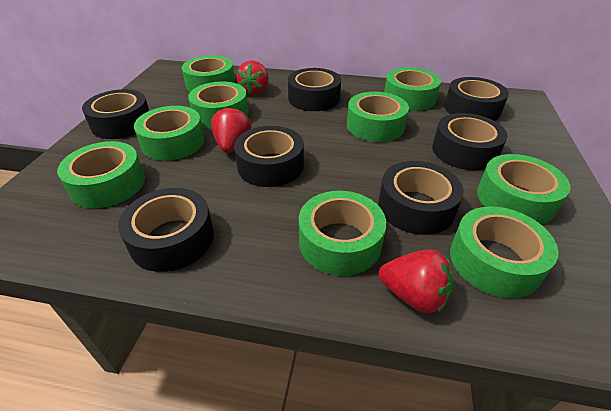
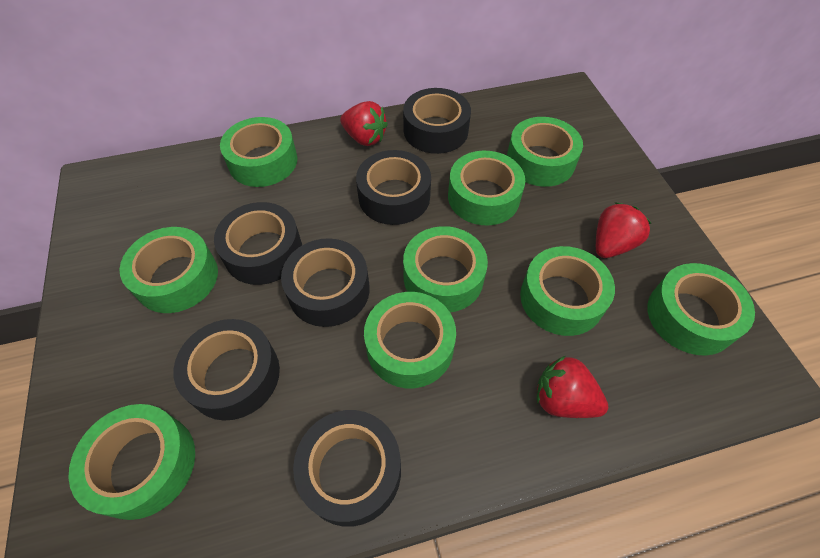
black tape: 7 -> 6

